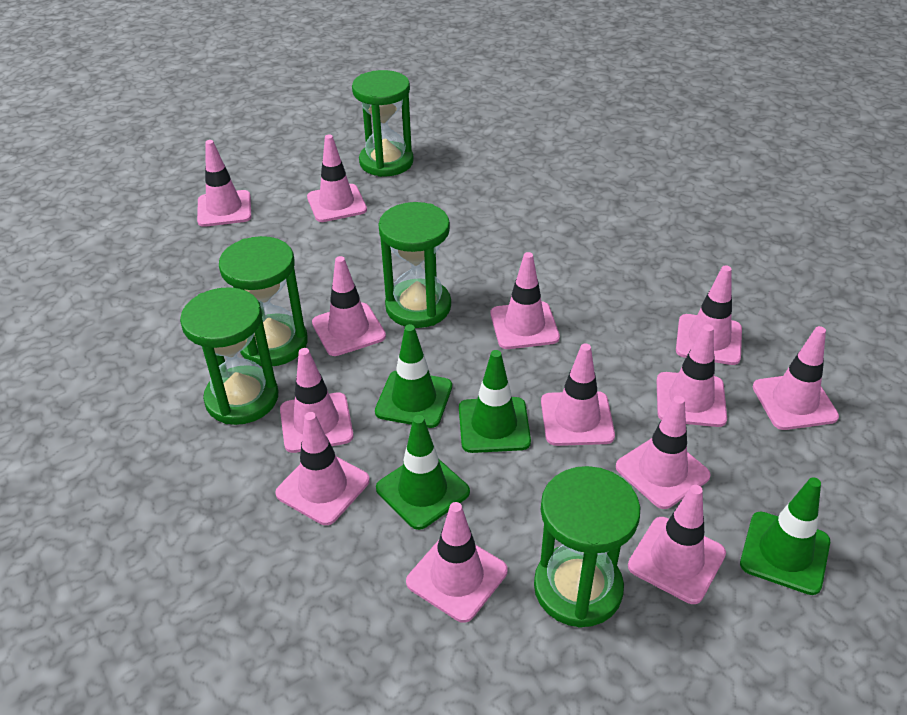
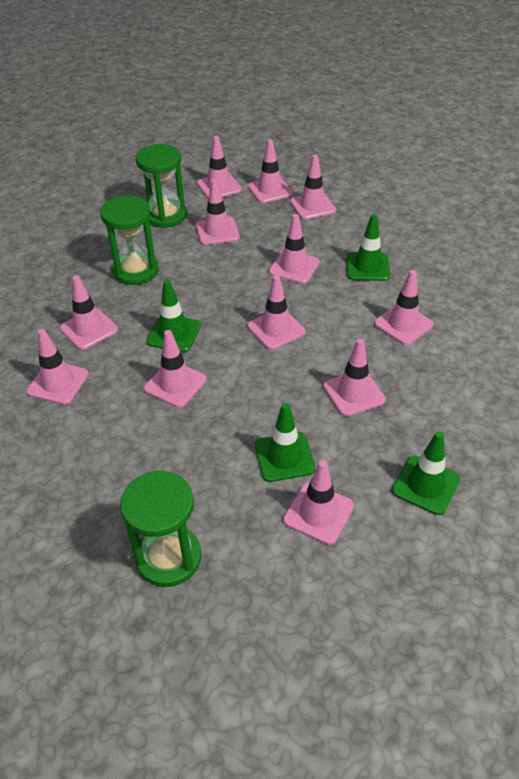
green hourglass: 5 -> 3
pink traffic cone: 13 -> 12

